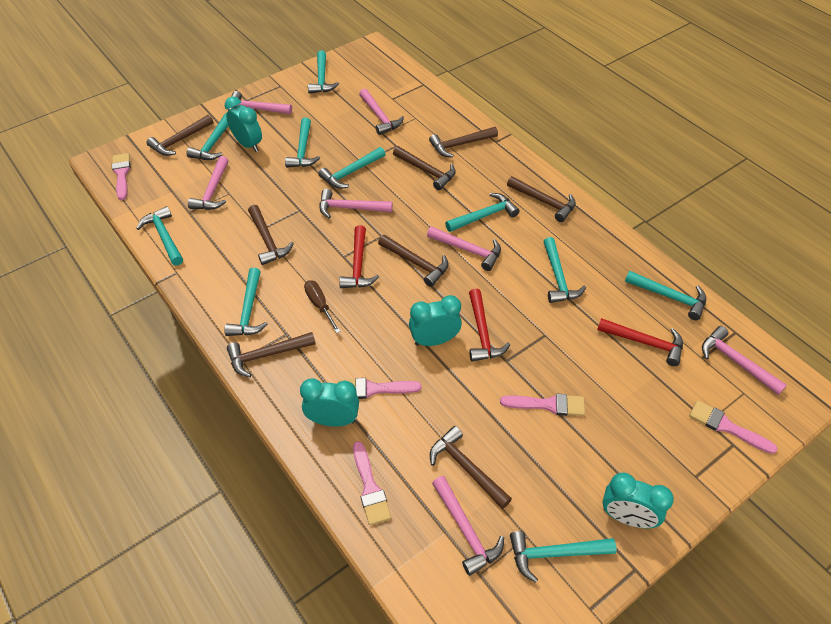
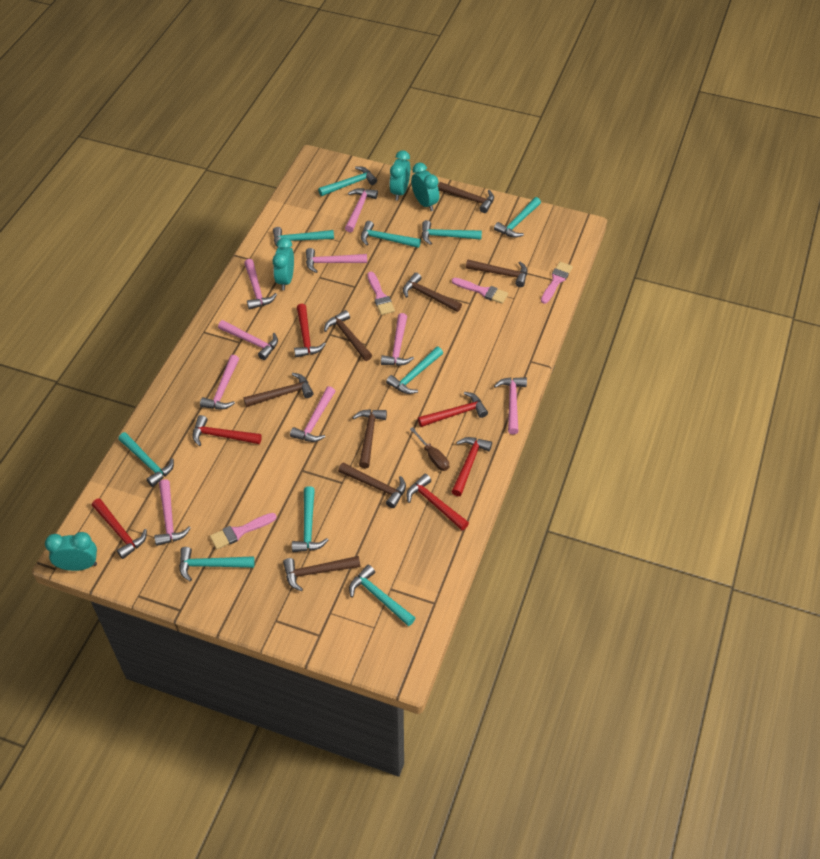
pink brush: 5 -> 4
pink hammer: 7 -> 9
red hammer: 3 -> 6

